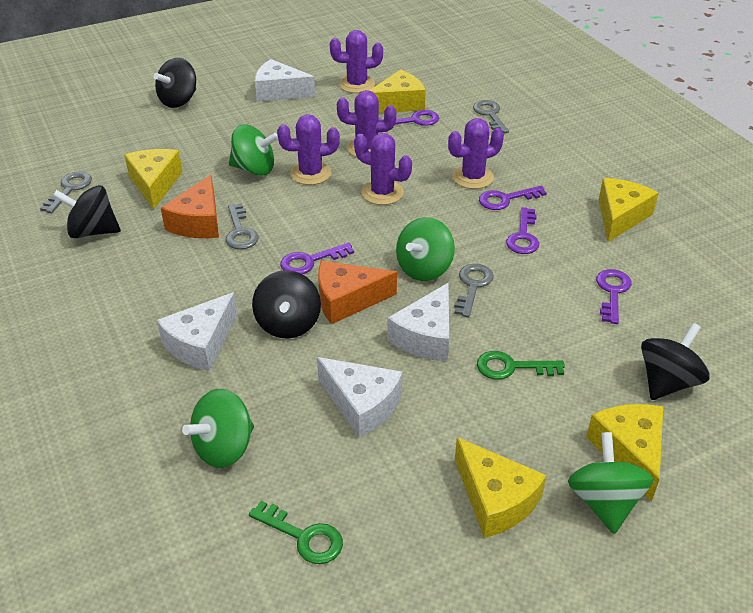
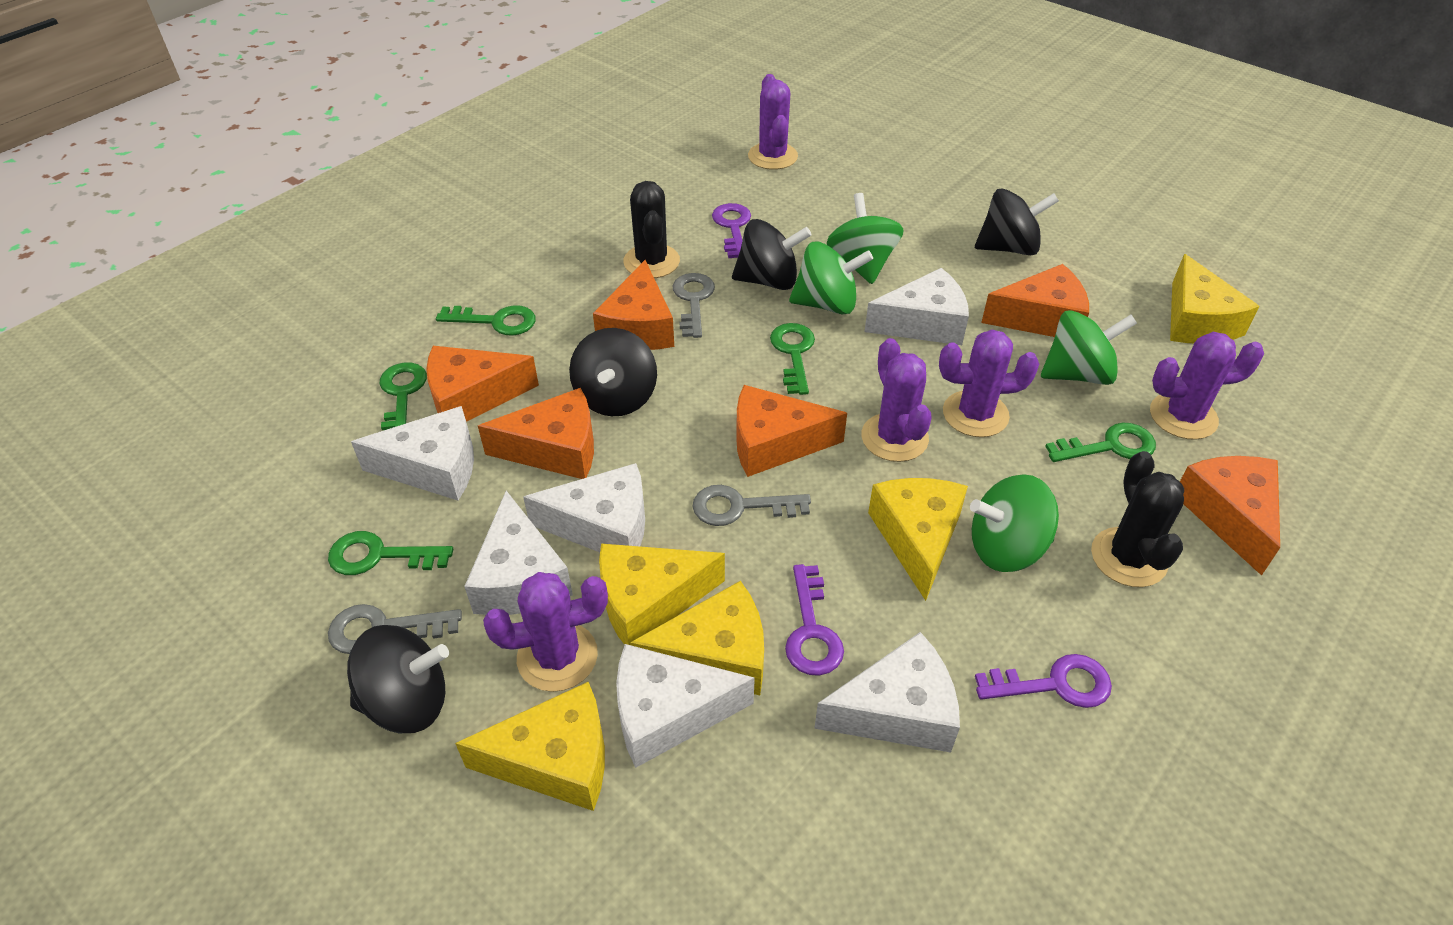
black cactus: 0 -> 2
green key: 2 -> 5
grey key: 4 -> 3
orange cheese: 2 -> 6
purple key: 5 -> 3
white cheese: 4 -> 6

